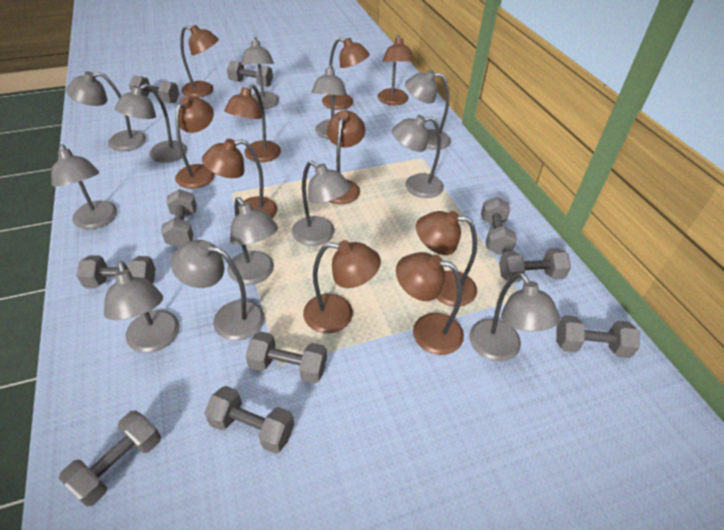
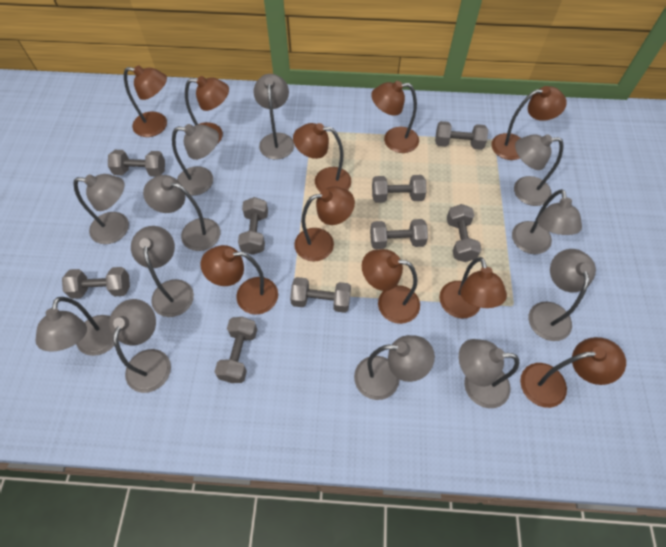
grey dumbbell: 10 -> 9

